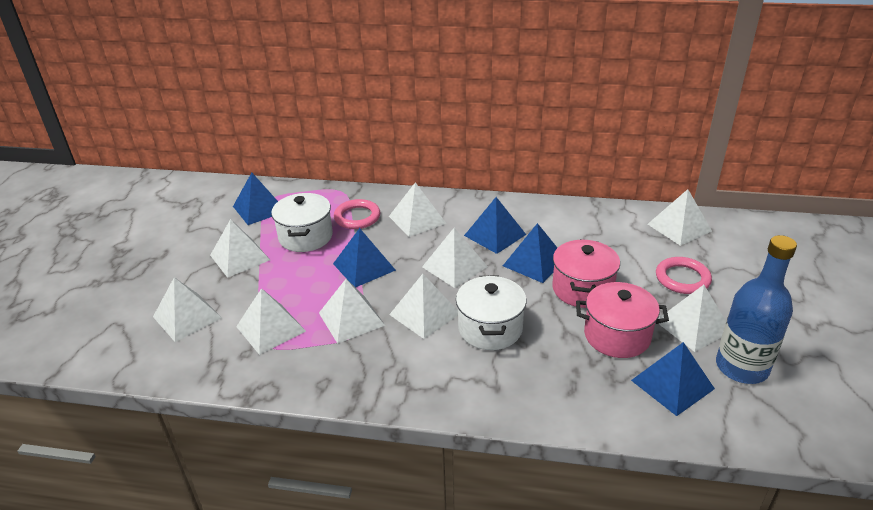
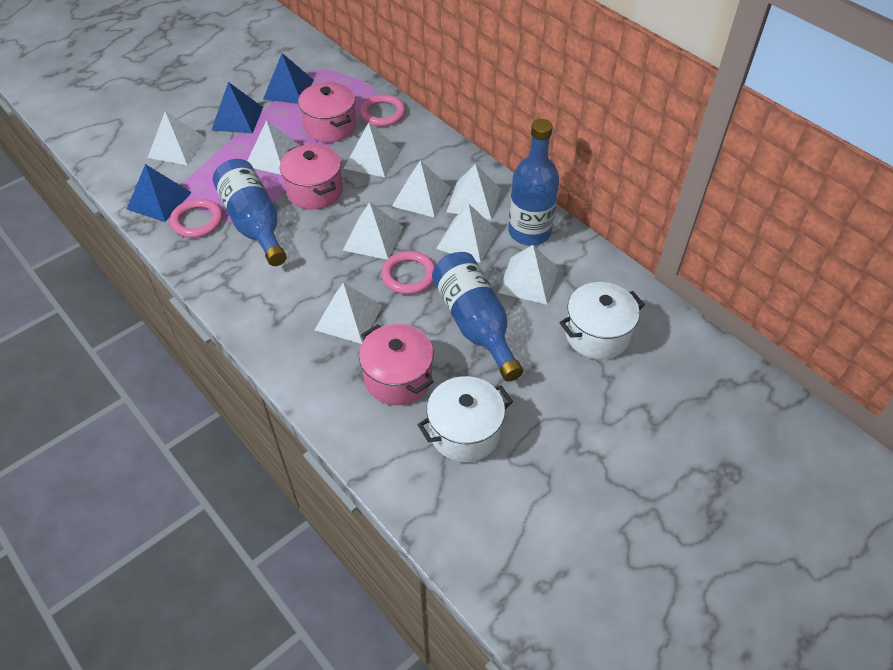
blue bottle: 1 -> 3
blue pyramid: 5 -> 3
pink pot: 2 -> 3
pink ring: 2 -> 3

